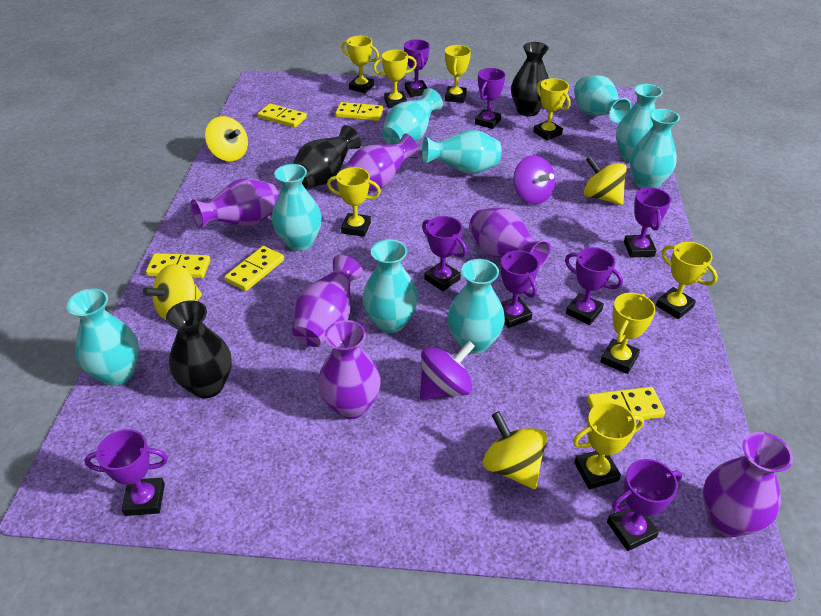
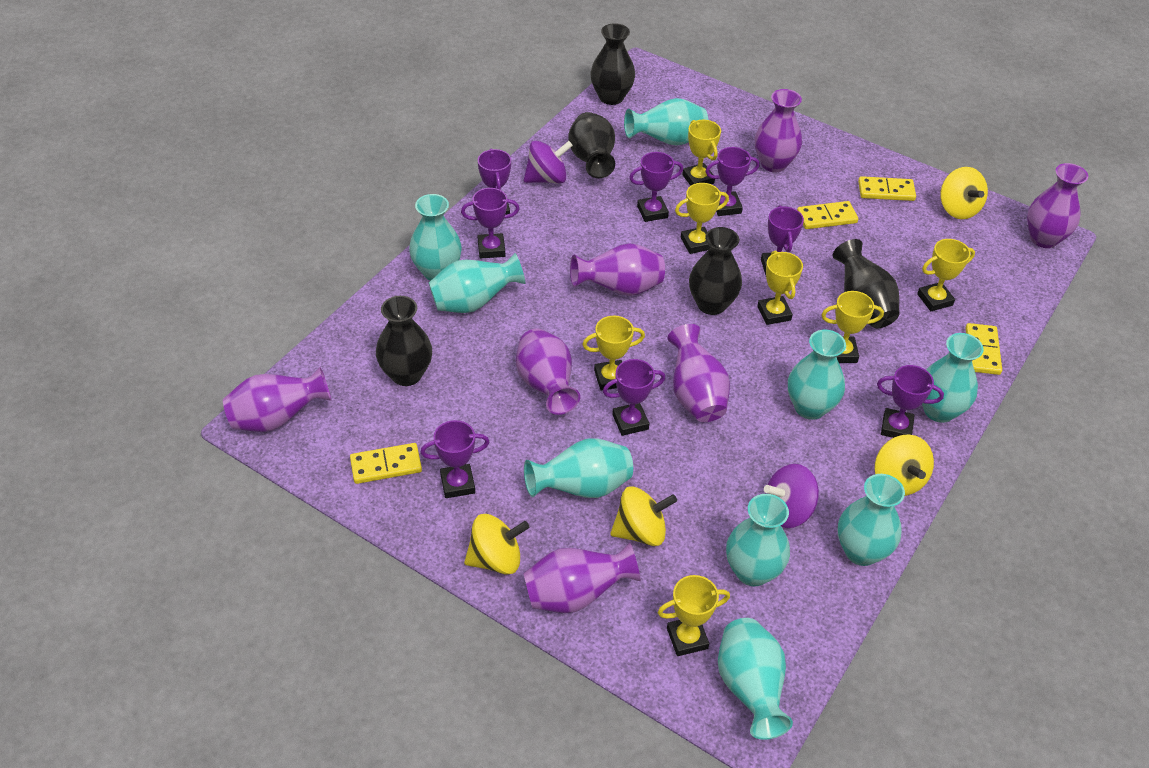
black vase: 3 -> 5
purple vase: 6 -> 7
yellow domino: 5 -> 4
yellow trophy: 8 -> 7

